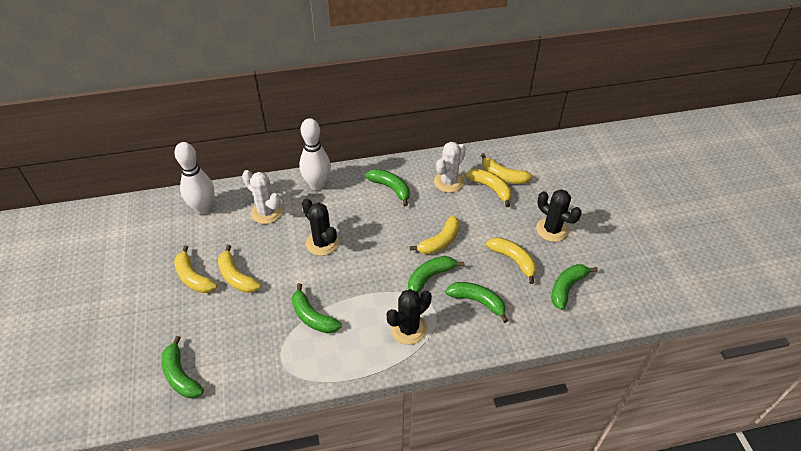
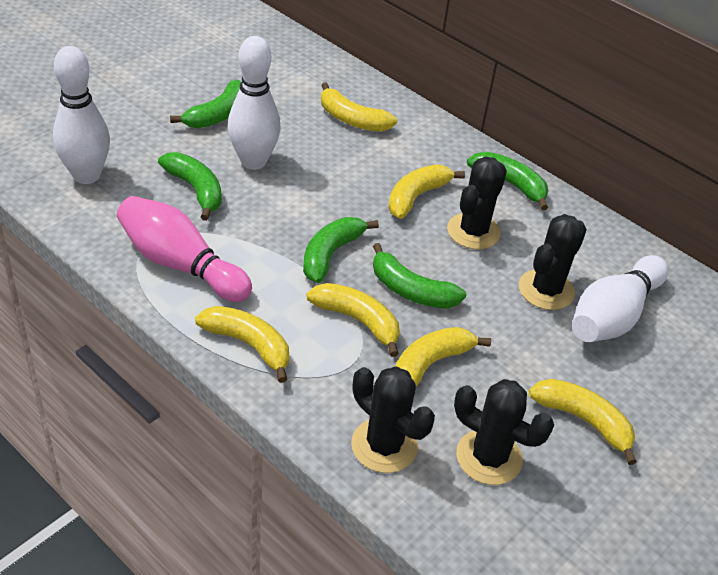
black cactus: 3 -> 4
green banana: 6 -> 5
pink bowling pin: 0 -> 1
white bowling pin: 2 -> 3
white cactus: 2 -> 0

